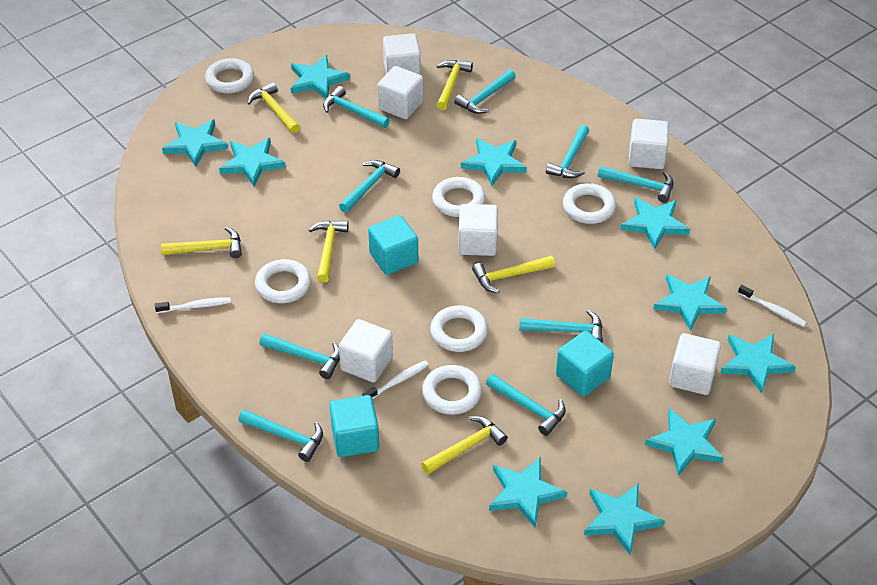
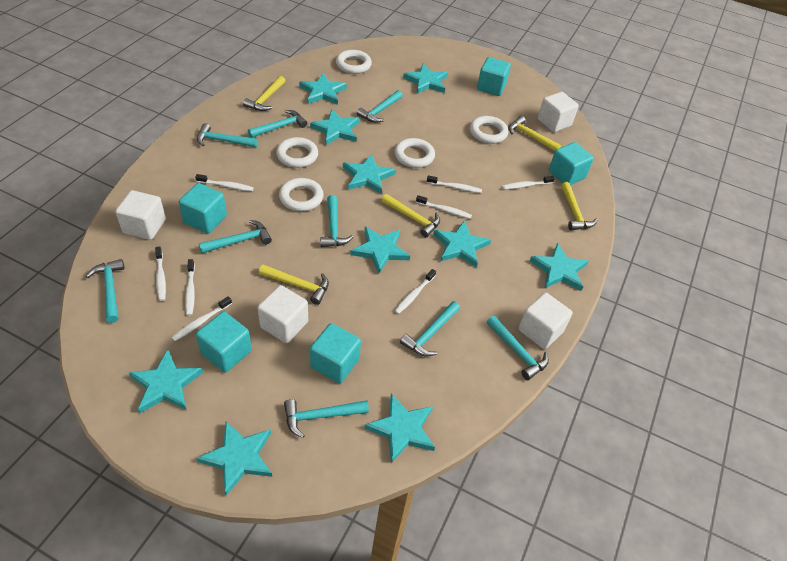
turquoise cube: 3 -> 5
white cube: 6 -> 4
white ring: 6 -> 5
white toothbrush: 3 -> 8
yellow hammer: 6 -> 5

